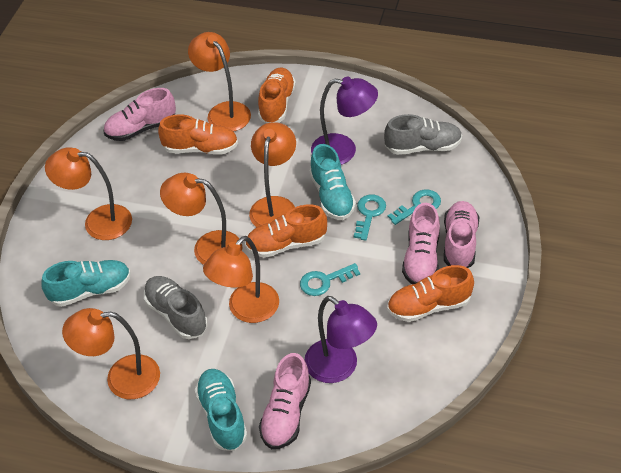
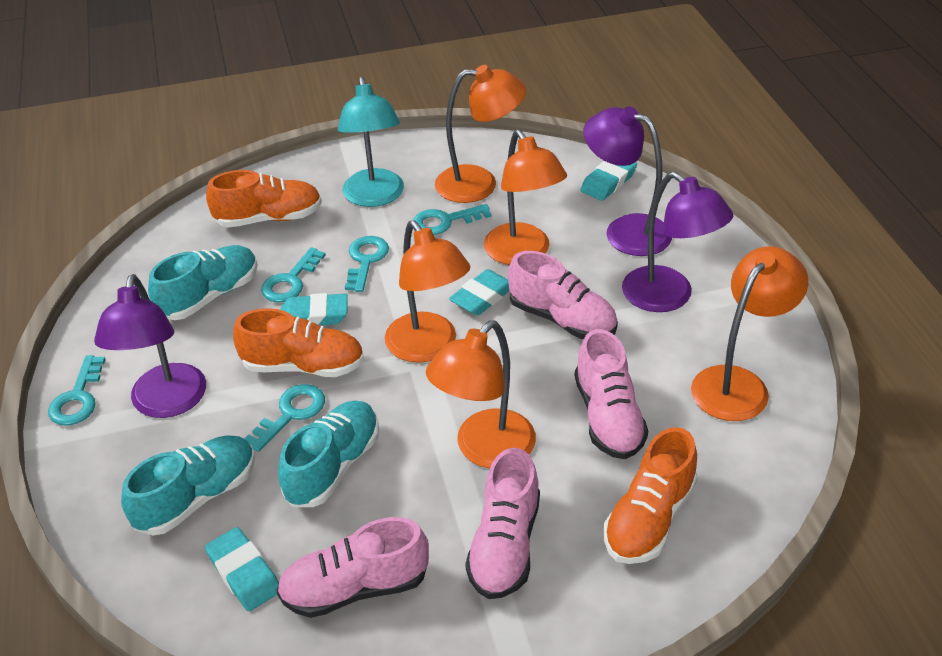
grey shoe: 2 -> 0
orange lamp: 6 -> 5
orange shoe: 4 -> 3
purple lamp: 2 -> 3
turquoise eraser: 0 -> 4
turquoise key: 3 -> 5
turquoise lamp: 0 -> 1

